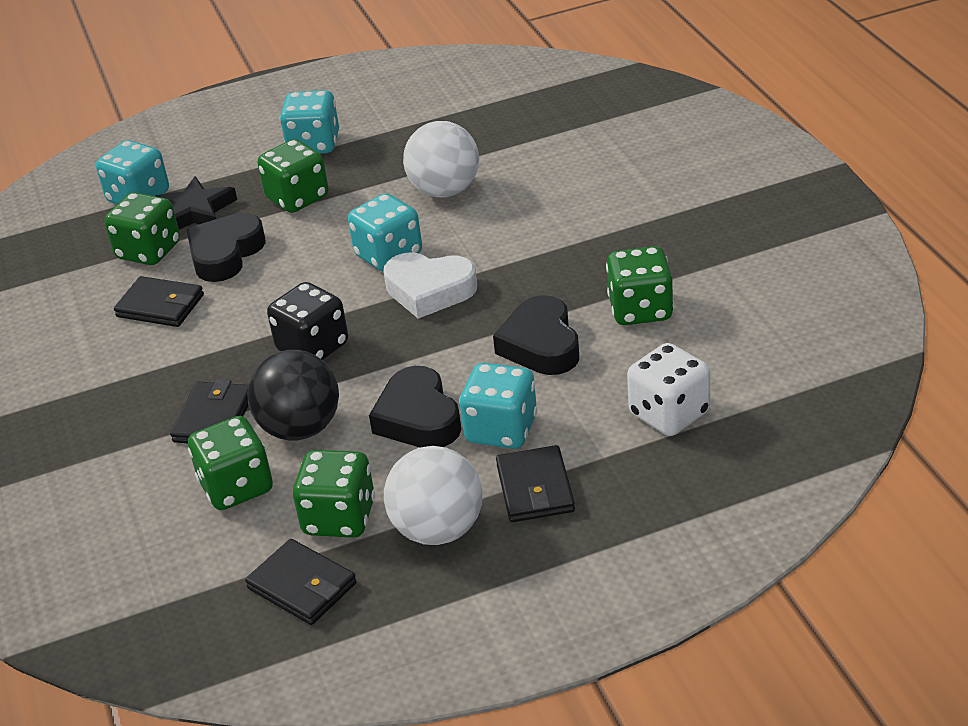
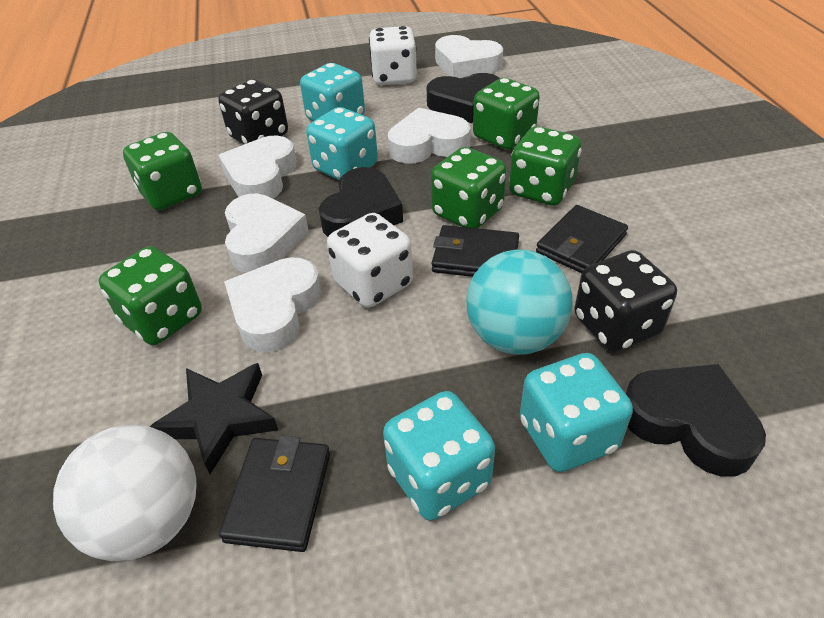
black ball: 1 -> 0
black dice: 1 -> 2
black wallet: 4 -> 3
turquoise ball: 0 -> 1
white ball: 2 -> 1
white dice: 1 -> 2
white heart: 1 -> 5

